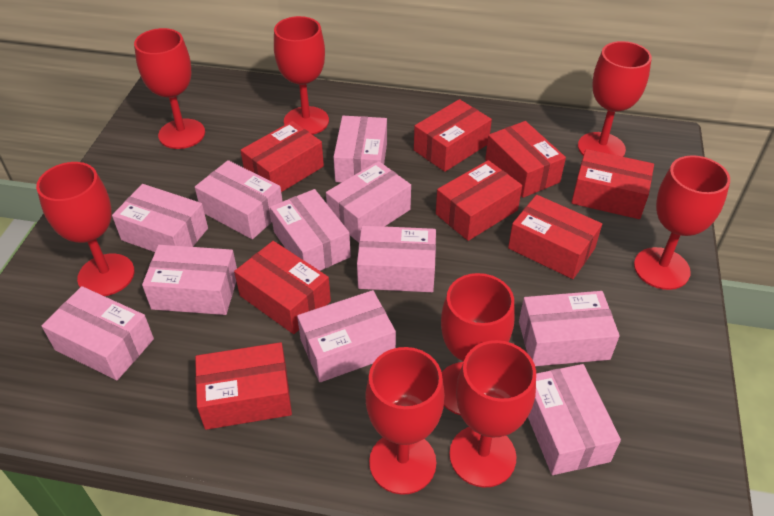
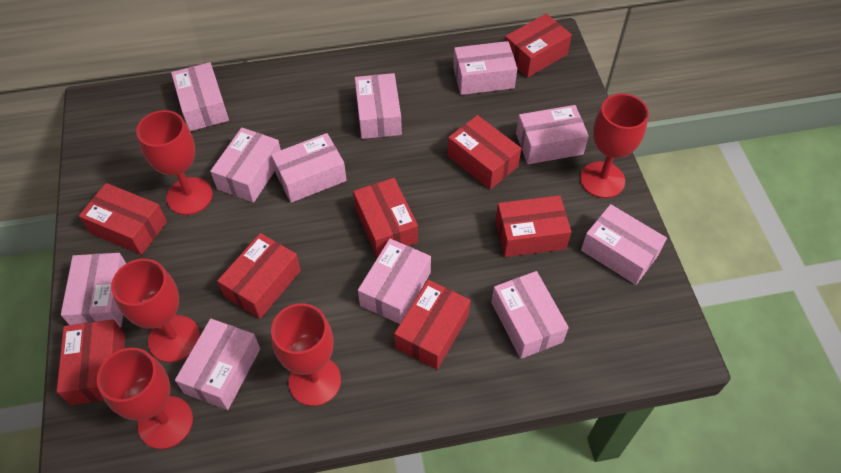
red goblet: 8 -> 5

